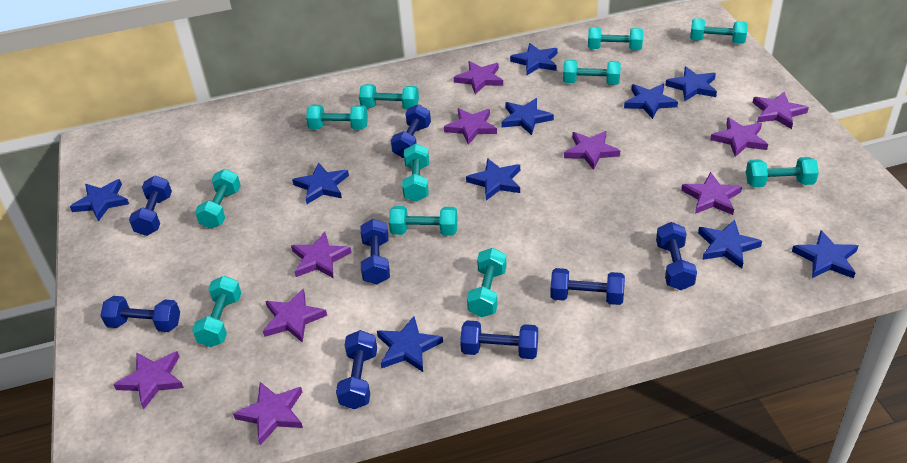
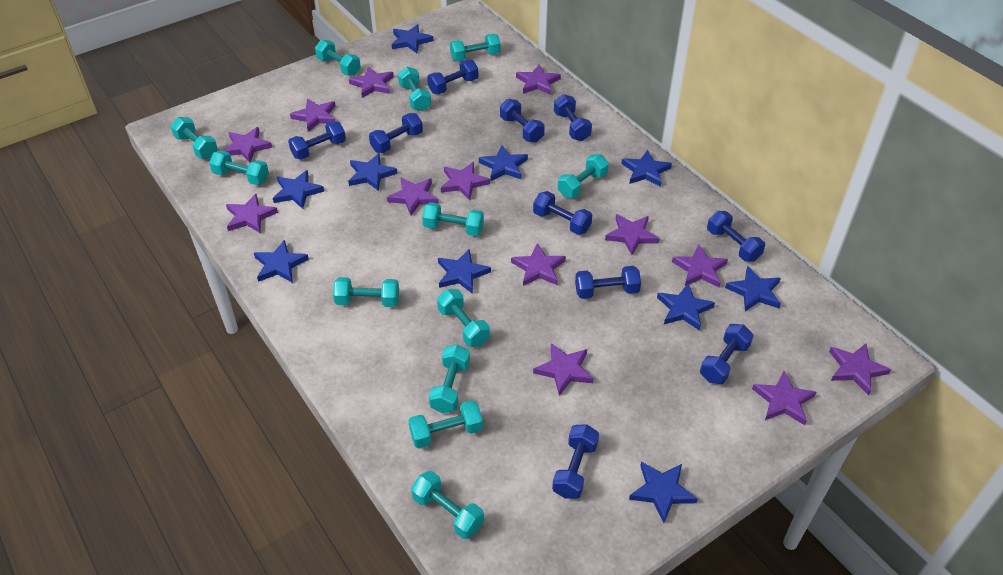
blue dumbbell: 8 -> 10
purple star: 10 -> 13
turquoise dumbbell: 11 -> 12

